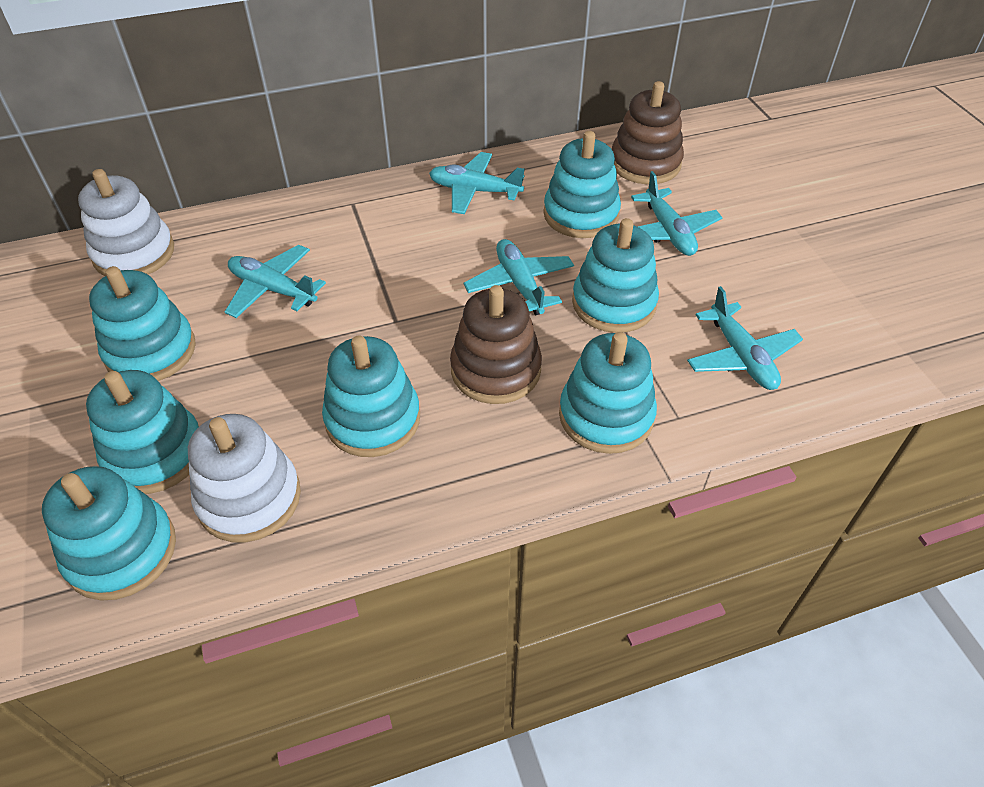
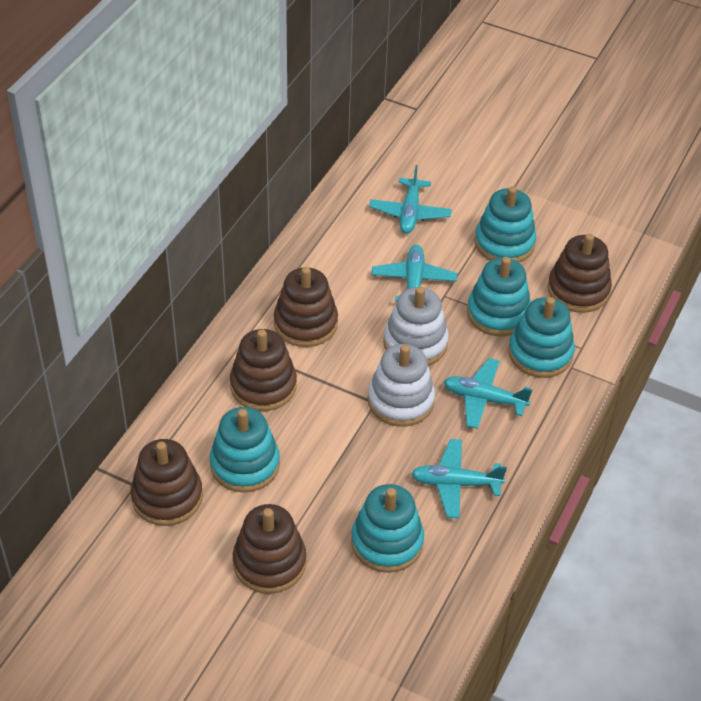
brown stacking toy: 2 -> 5
turquoise plane: 5 -> 4
turquoise stacking toy: 7 -> 5

